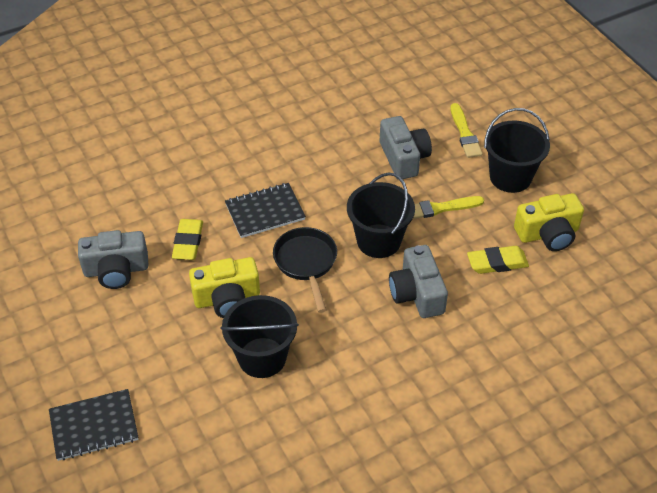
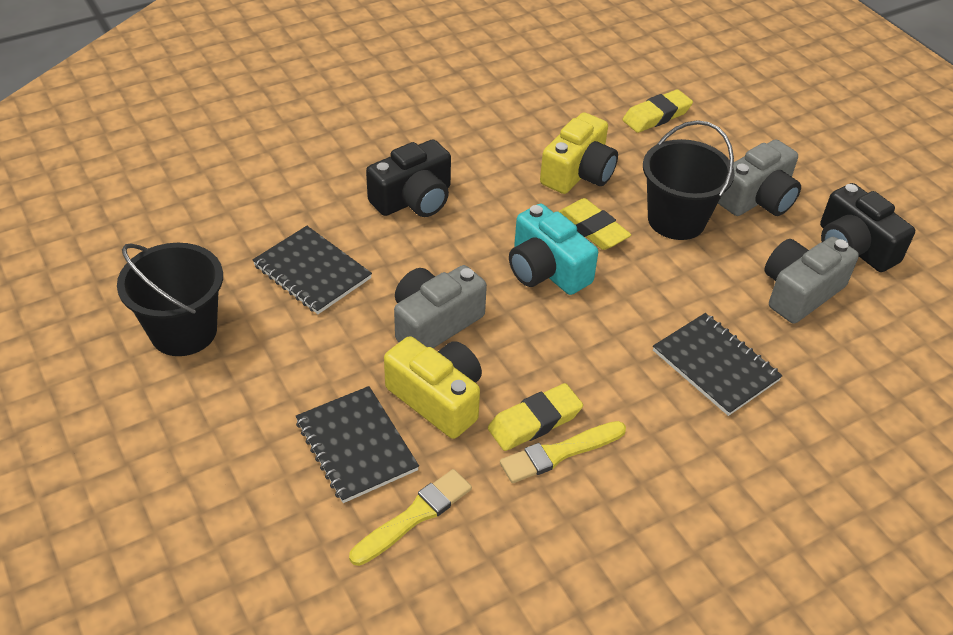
black bucket: 3 -> 2
black camera: 0 -> 2
black notebook: 2 -> 3
black pan: 1 -> 0
turquoise camera: 0 -> 1
yellow eraser: 2 -> 3

